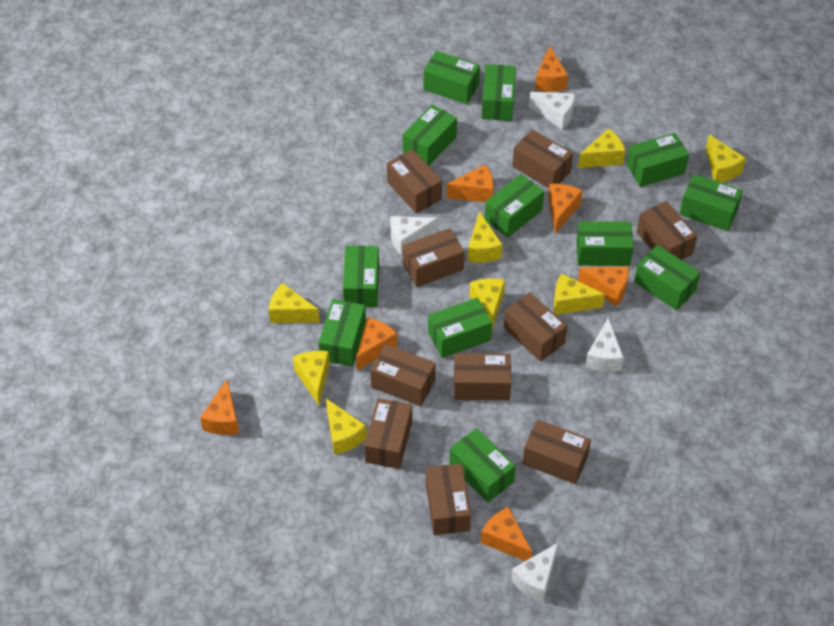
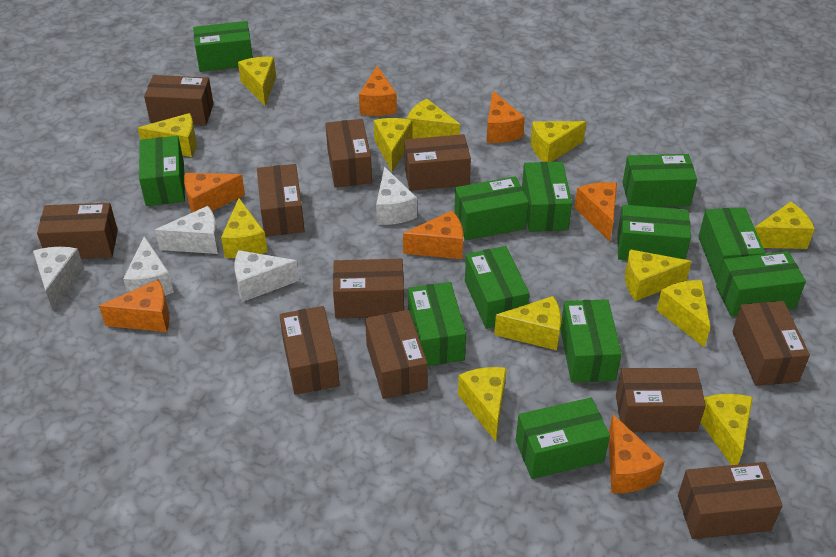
brown box: 10 -> 11
white cheese: 4 -> 5
yellow cheese: 8 -> 12

